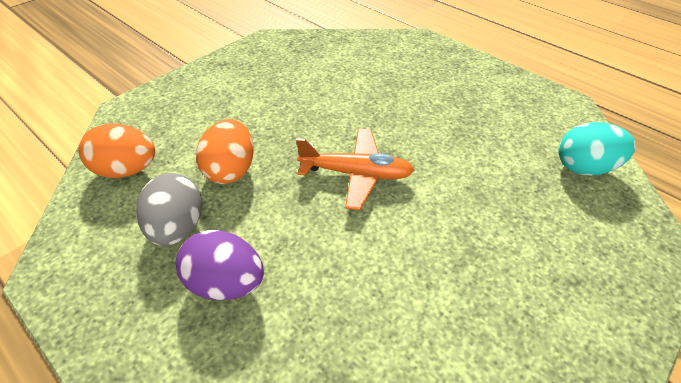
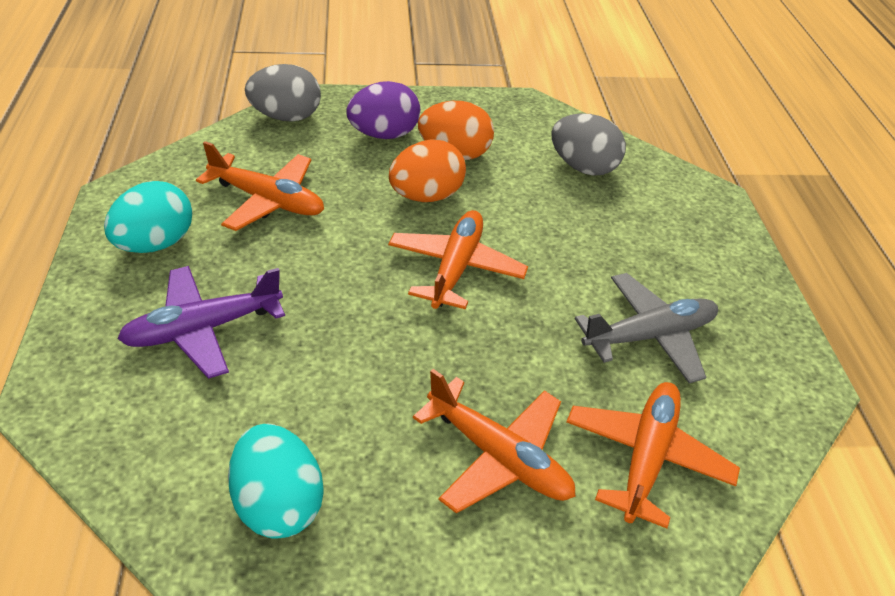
grey egg: 1 -> 2
grey plane: 0 -> 1
orange plane: 1 -> 4
purple plane: 0 -> 1
turquoise egg: 1 -> 2

